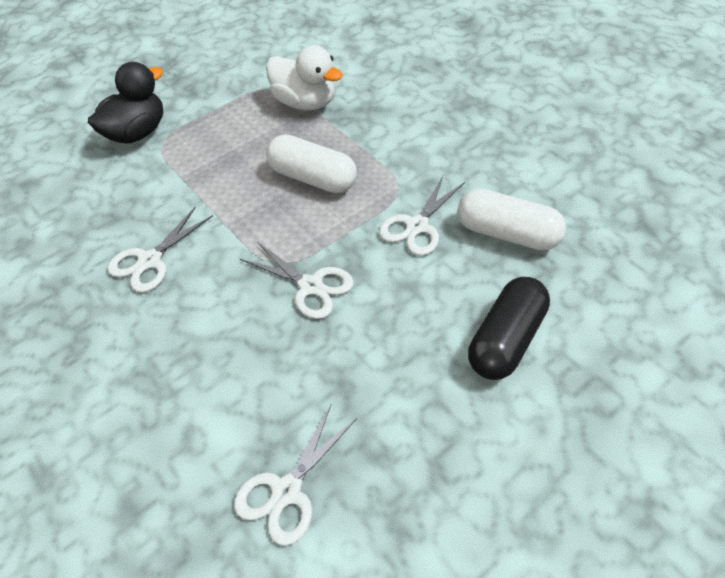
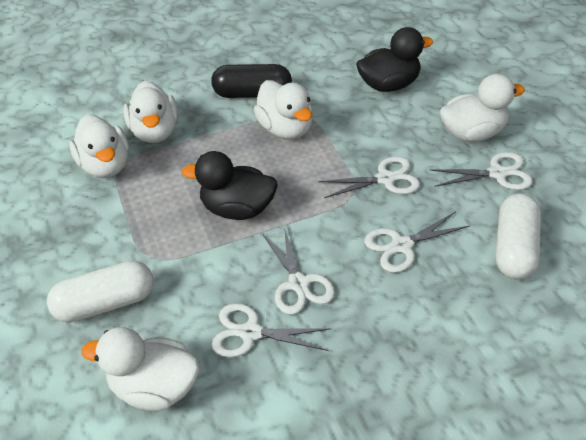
black duck: 1 -> 2
white duck: 1 -> 5
white scissors: 4 -> 5

